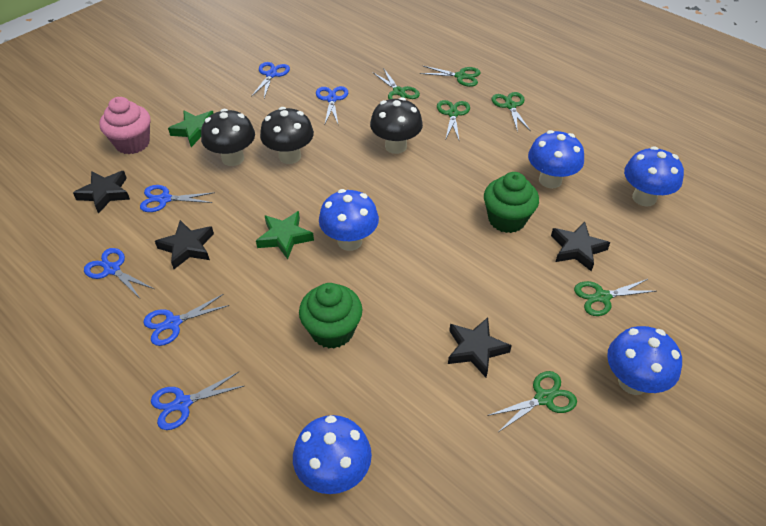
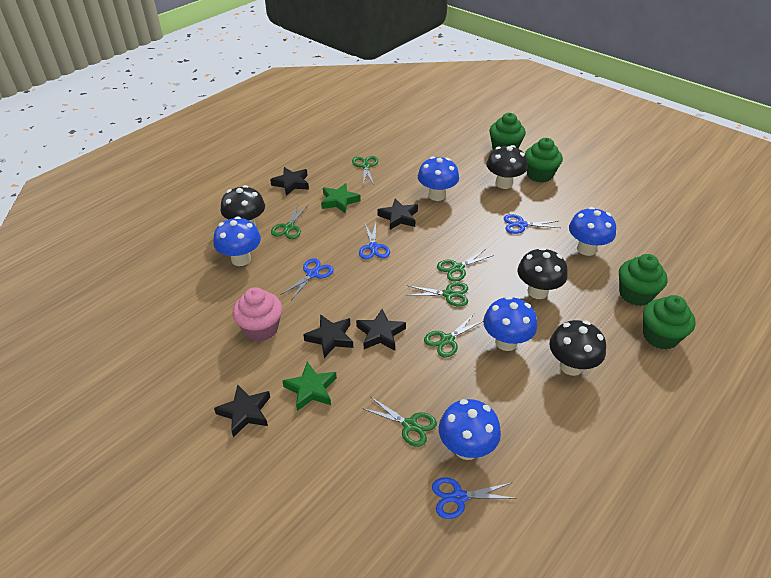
black mushroom: 3 -> 4
black star: 4 -> 5
blue scissors: 6 -> 4
green cupcake: 2 -> 4

